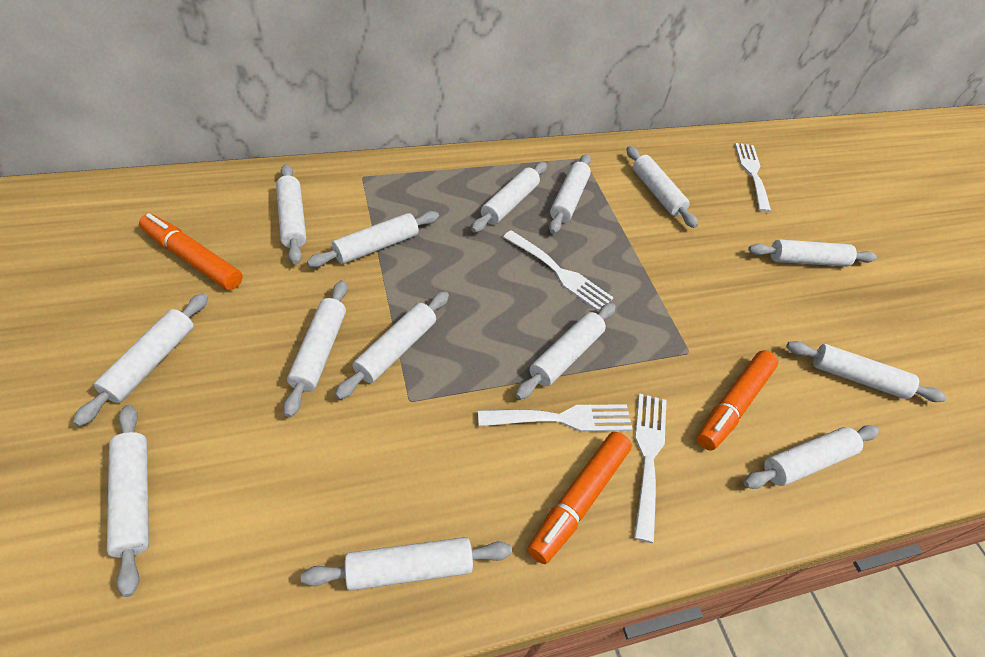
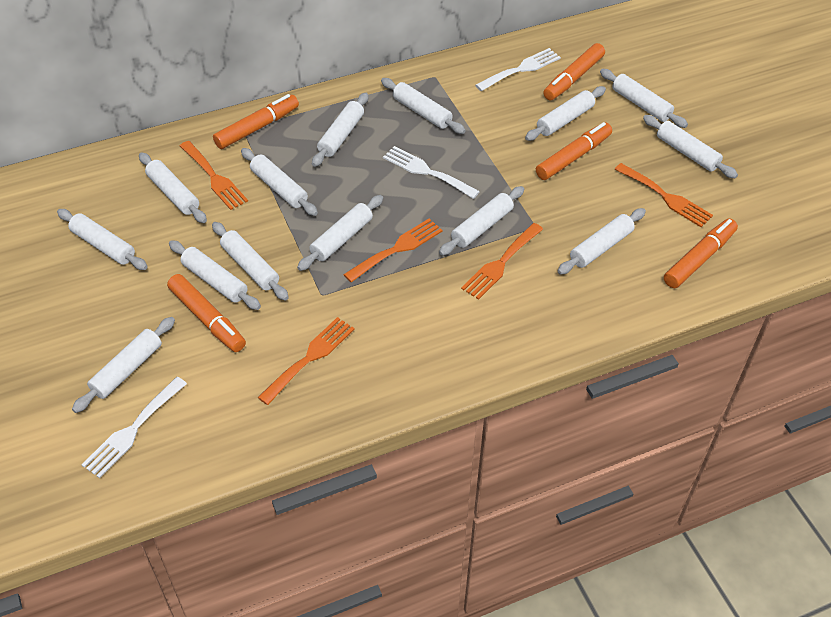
orange fork: 0 -> 5
orange marker: 3 -> 5
white fork: 4 -> 3

